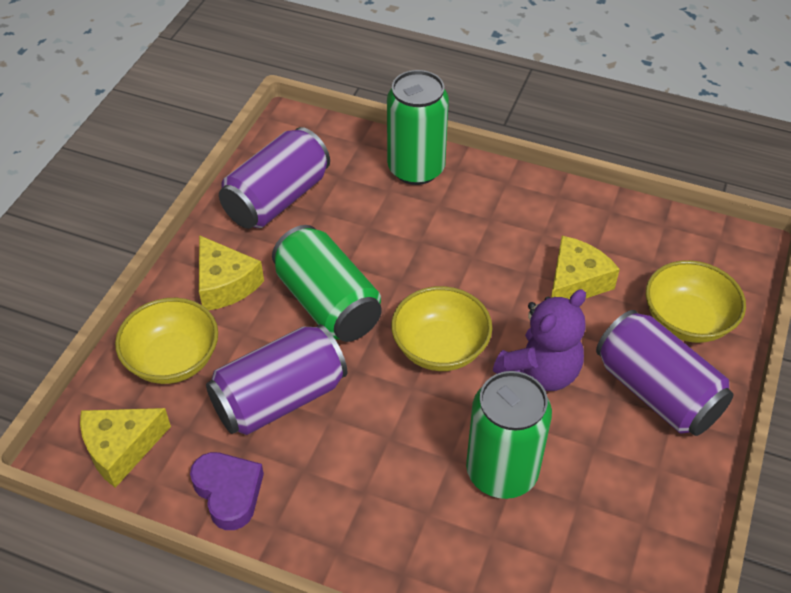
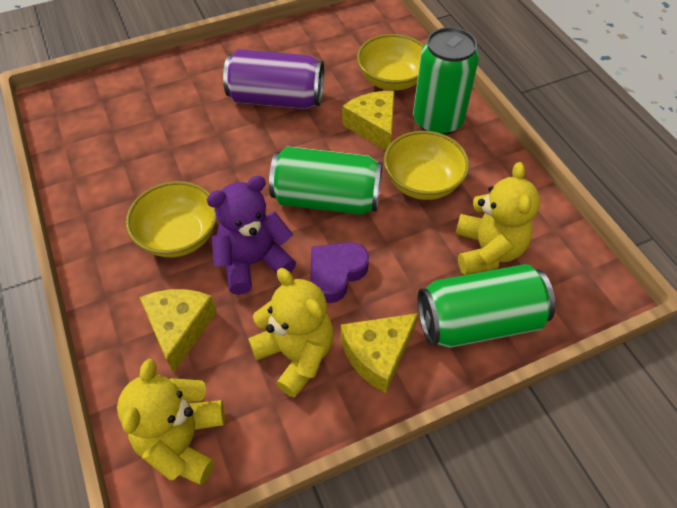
purple can: 3 -> 1
yellow teddy bear: 0 -> 3

